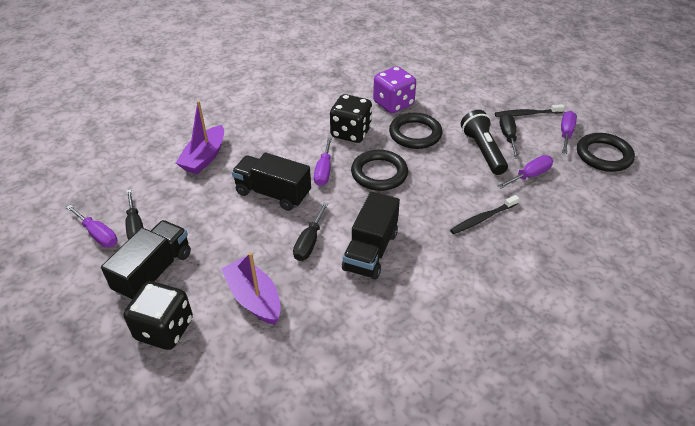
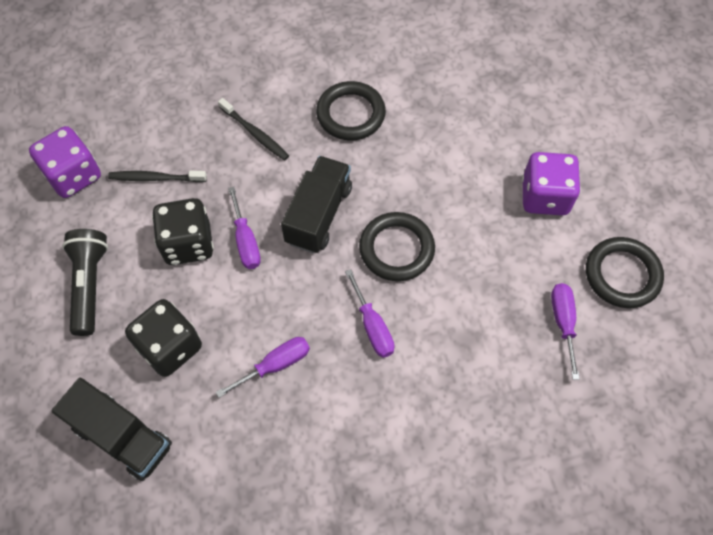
black screwdriver: 3 -> 0
black truck: 3 -> 2
purple boat: 2 -> 0
purple dice: 1 -> 2

